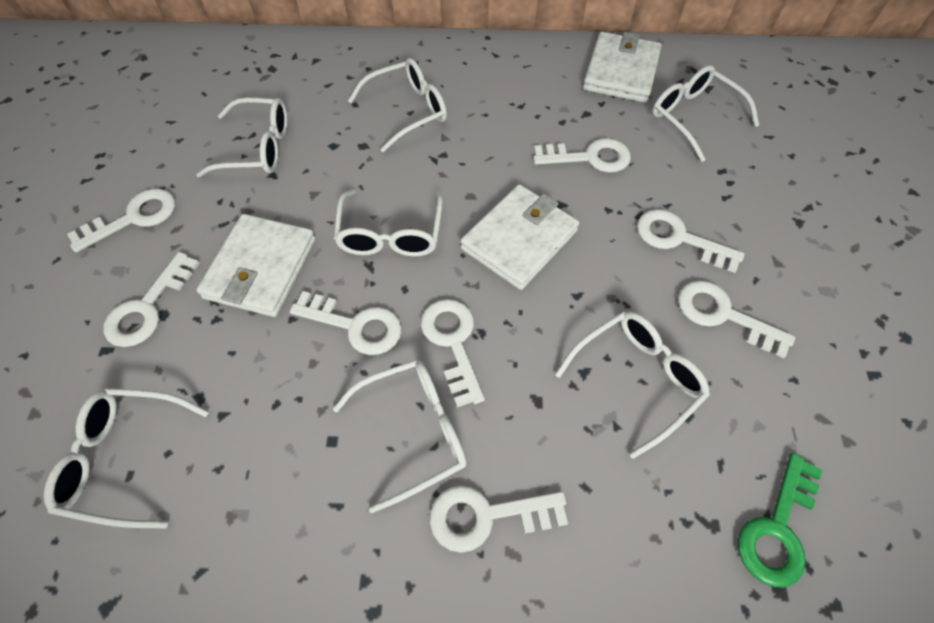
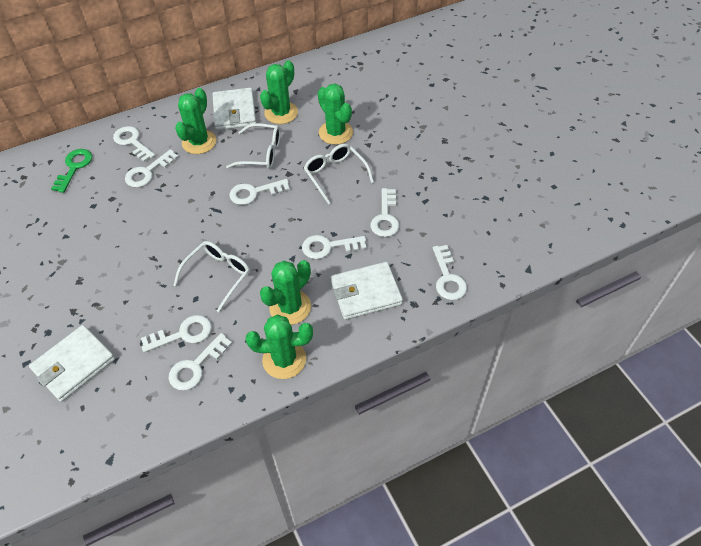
green cactus: 0 -> 5
white glasses: 7 -> 3

